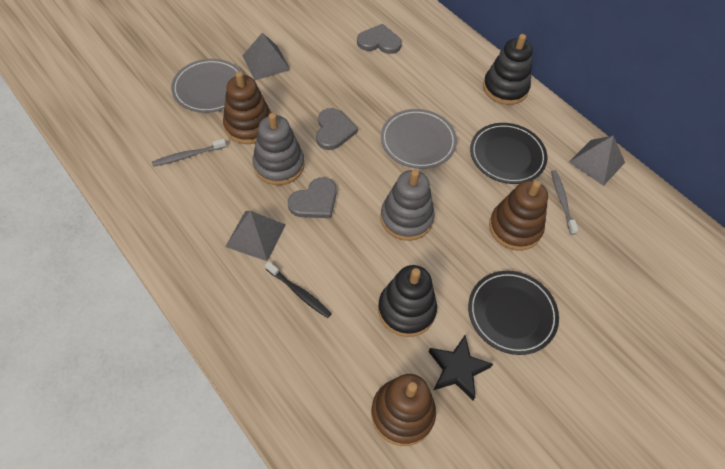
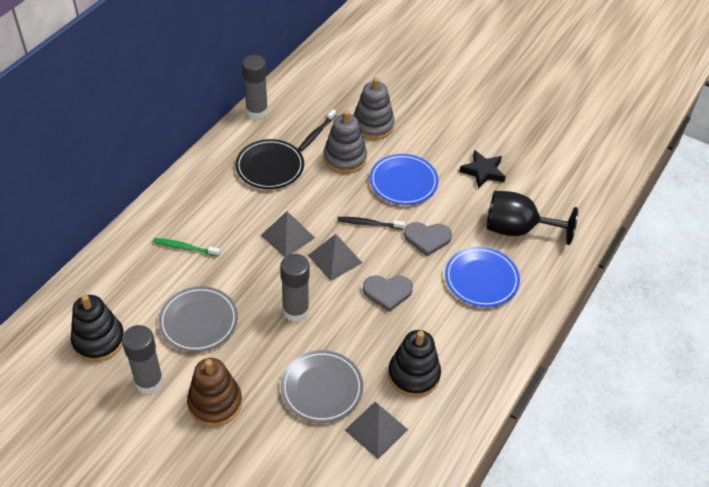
black goblet: 0 -> 1
black plate: 2 -> 1
black toothbrush: 1 -> 2
blue plate: 0 -> 2
brown stacking toy: 3 -> 1
green toothbrush: 0 -> 1
grey glue stick: 0 -> 3
grey heart: 3 -> 2
grey toothbrush: 2 -> 0

